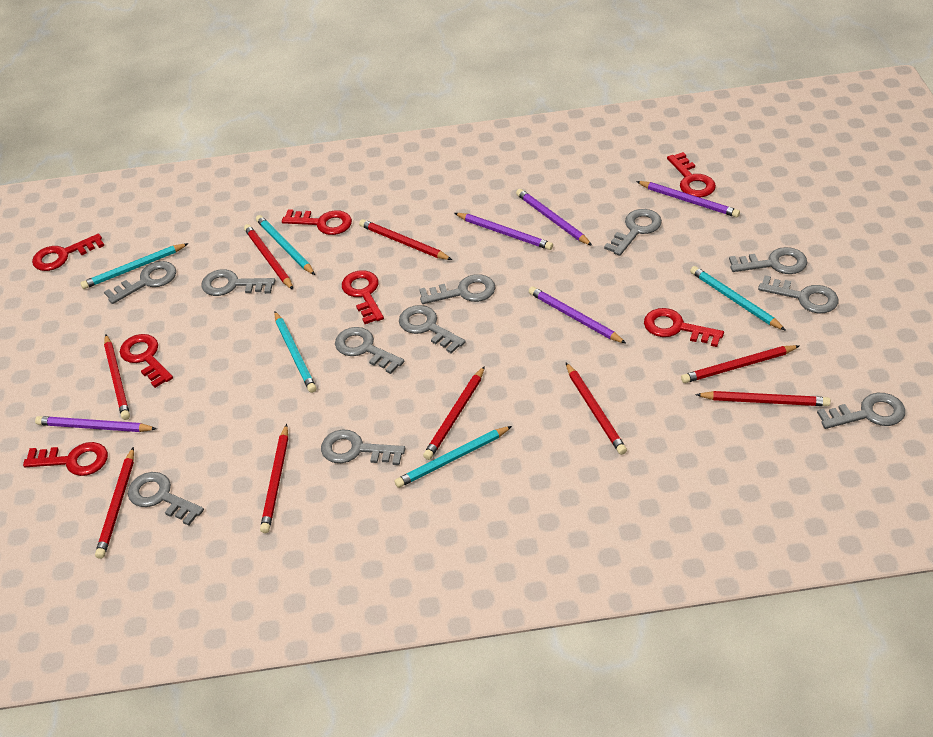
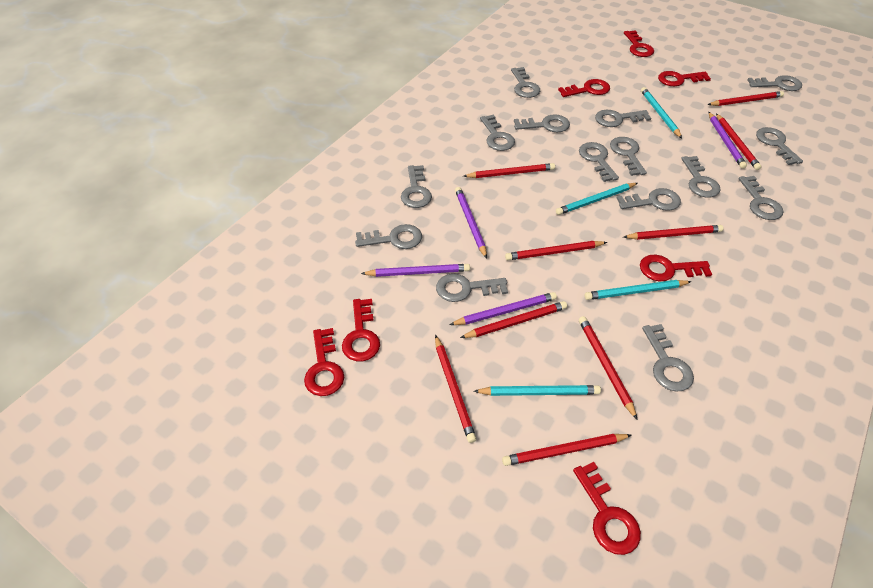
grey key: 11 -> 15
purple pencil: 5 -> 4
turquoise pencil: 5 -> 4

